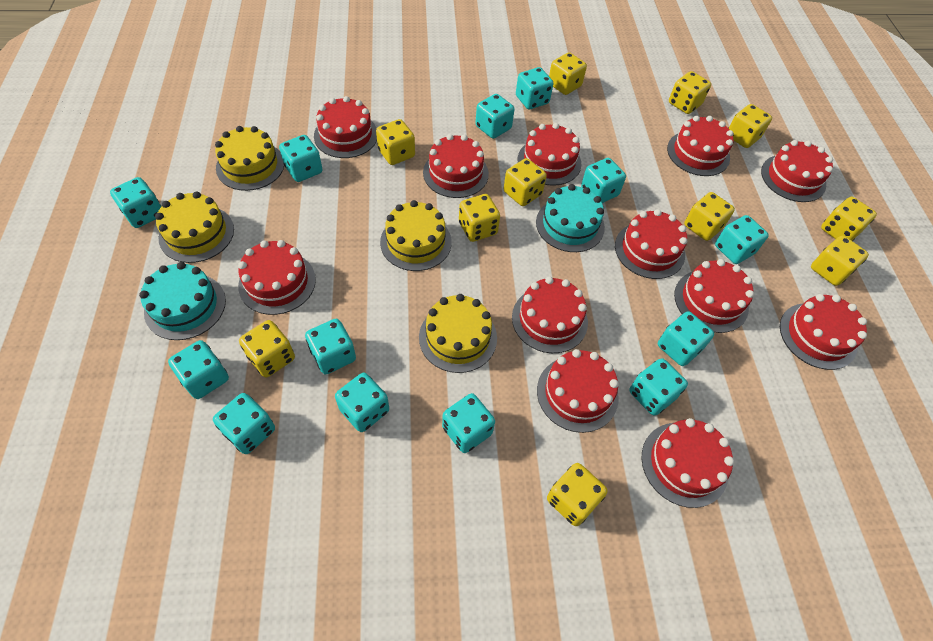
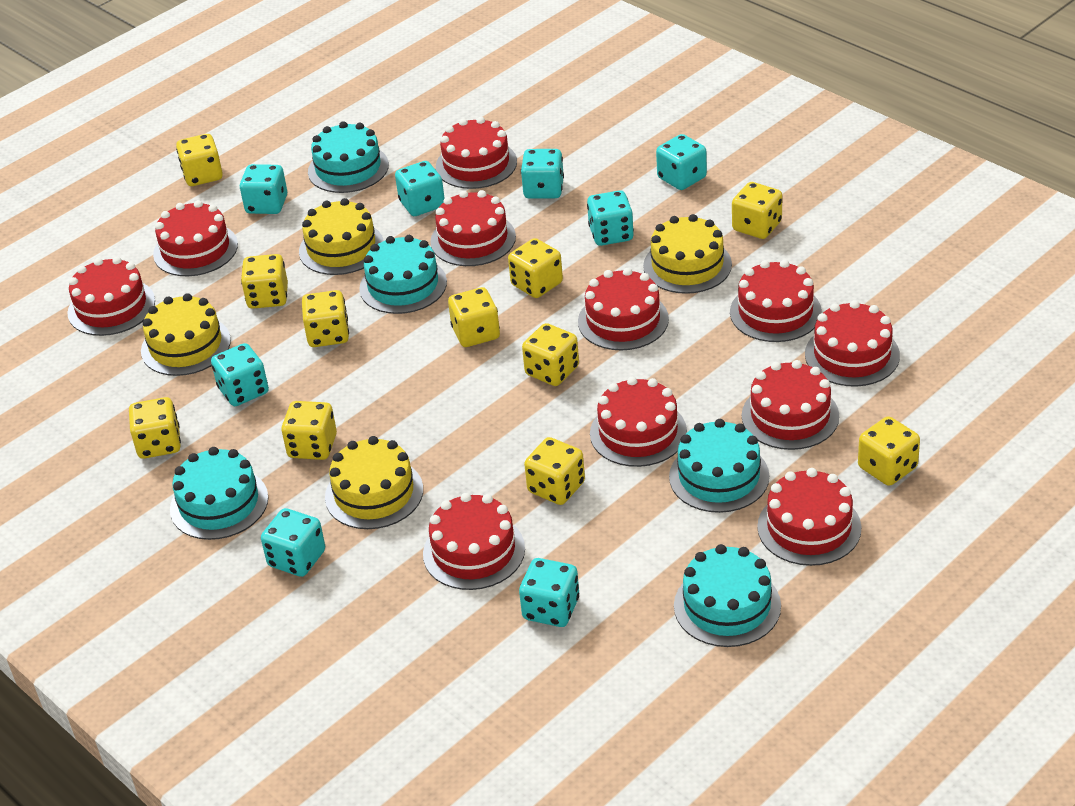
red cake: 12 -> 11
turquoise cake: 2 -> 5
turquoise dice: 13 -> 8

